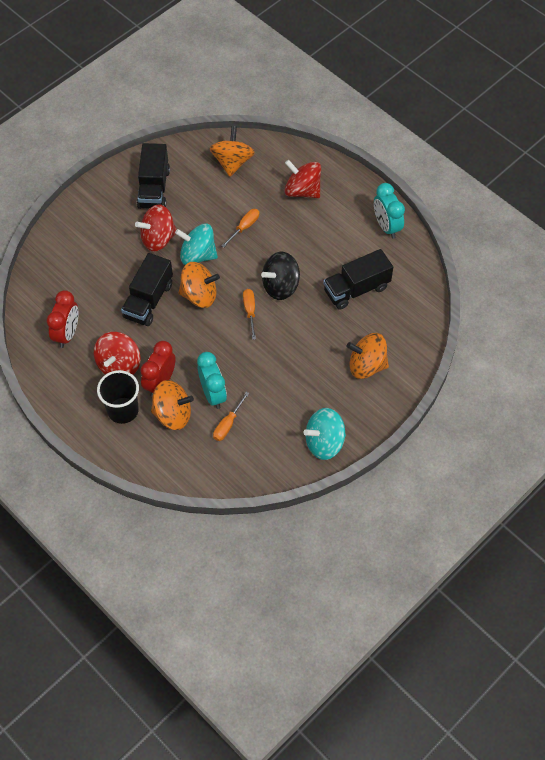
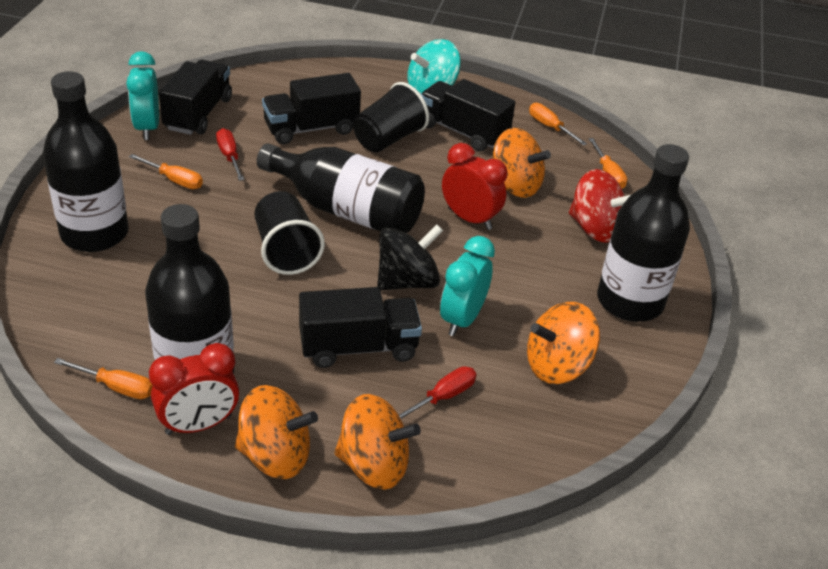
black bottle: 0 -> 4
black cup: 1 -> 2
black truck: 3 -> 4
orange screwdriver: 3 -> 4
red screwdriver: 0 -> 2
red spinning top: 3 -> 1
turquoise spinning top: 2 -> 1

